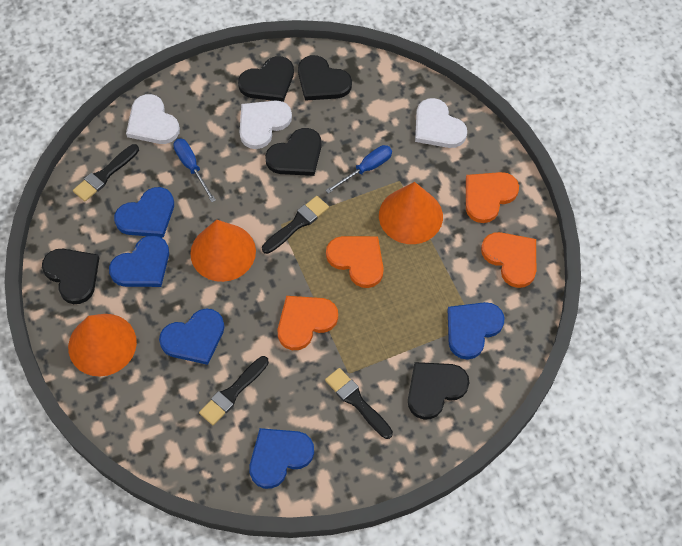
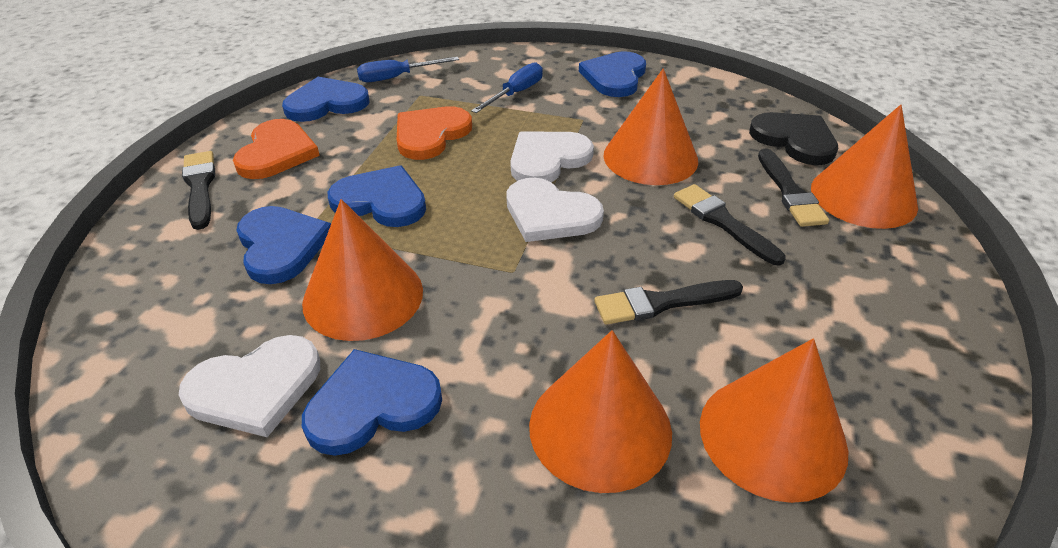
black heart: 5 -> 1
orange cone: 3 -> 5
orange heart: 4 -> 2

